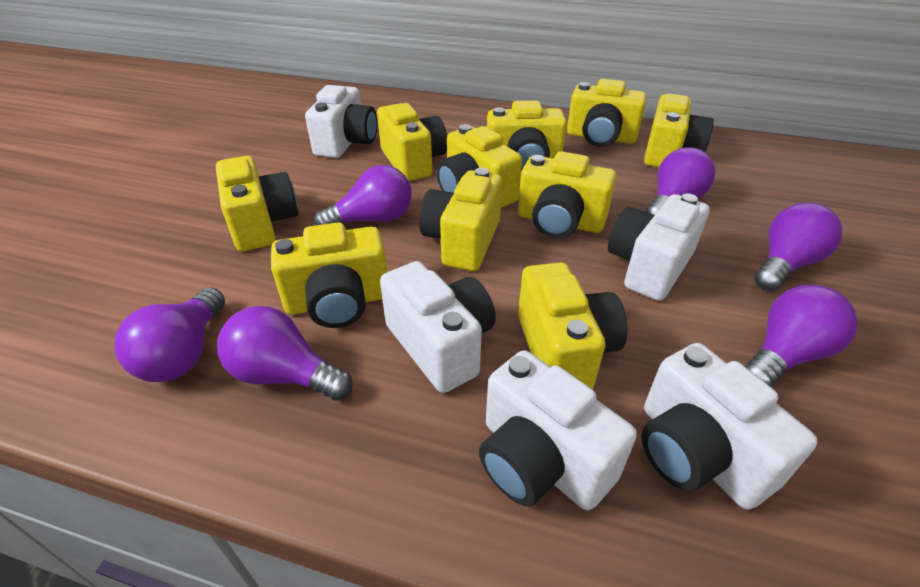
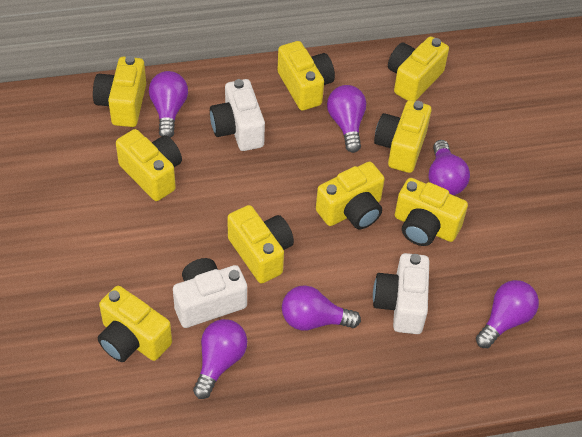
white camera: 5 -> 3
yellow camera: 10 -> 9

